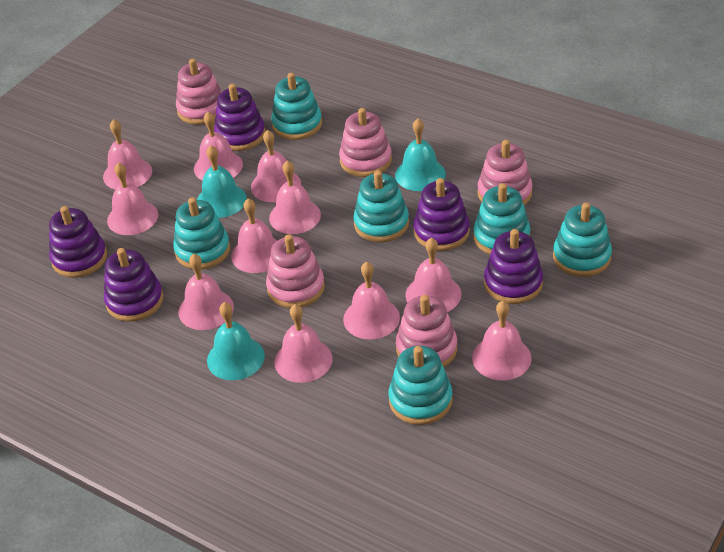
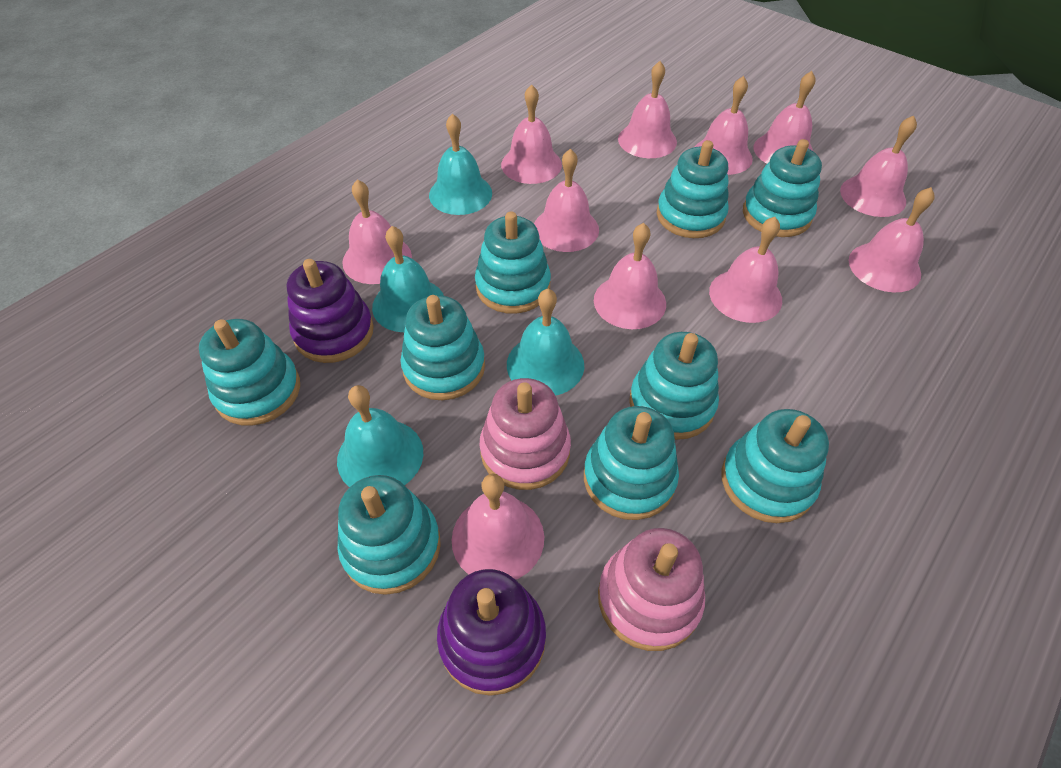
pink stacking toy: 5 -> 2
purple stacking toy: 5 -> 2
turquoise bell: 3 -> 4
turquoise stacking toy: 6 -> 9

